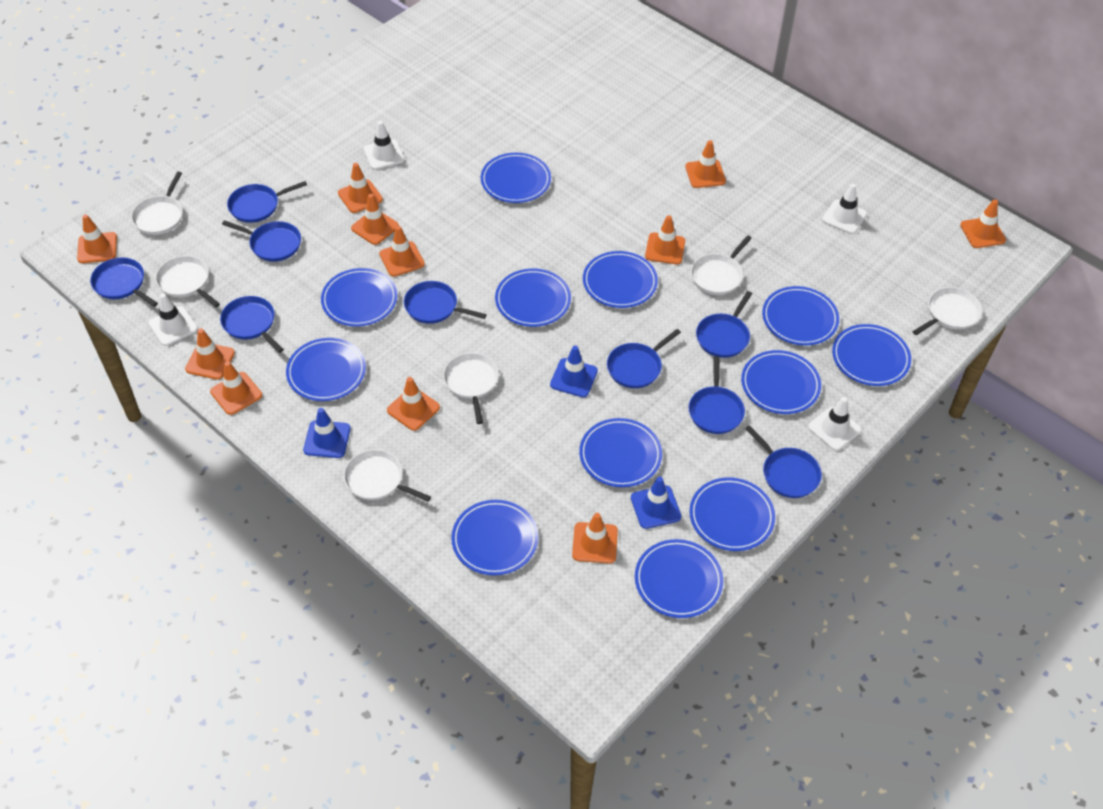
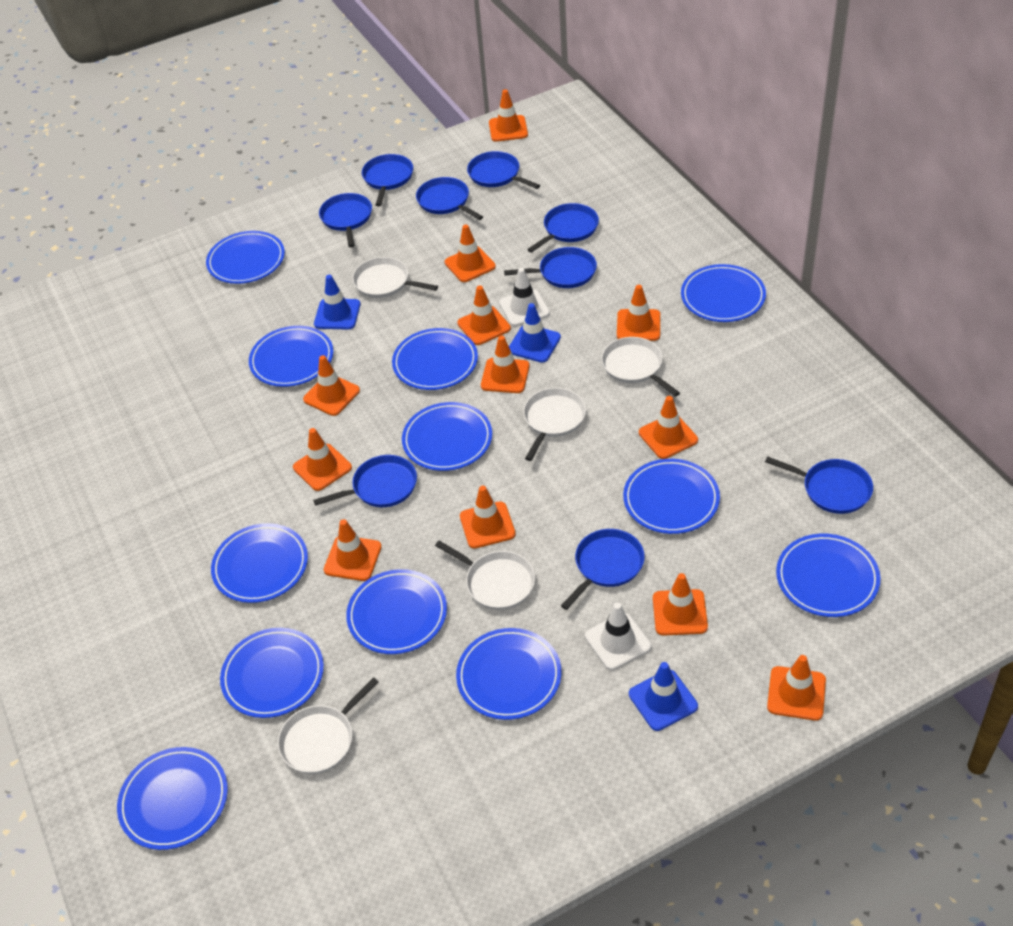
orange traffic cone: 11 -> 12
white pan: 6 -> 5
white traffic cone: 4 -> 2

